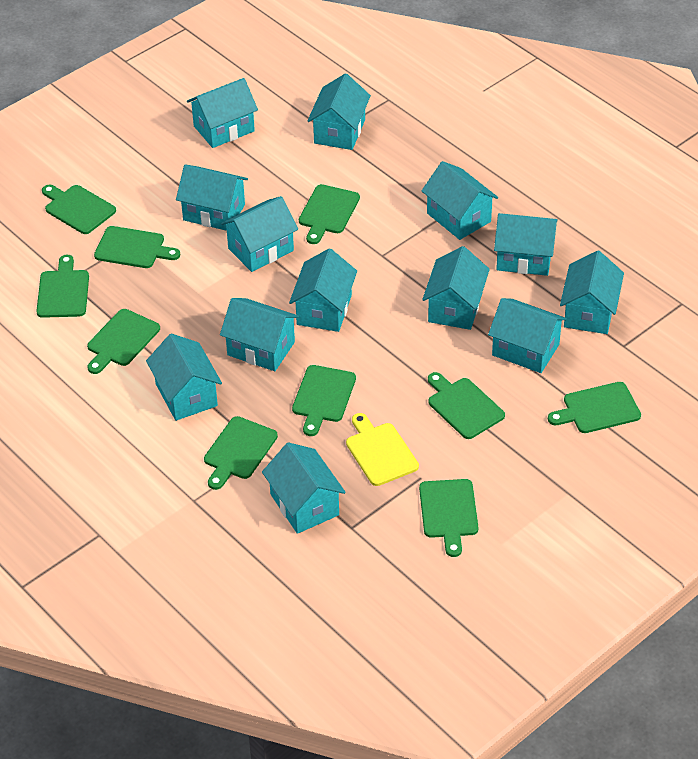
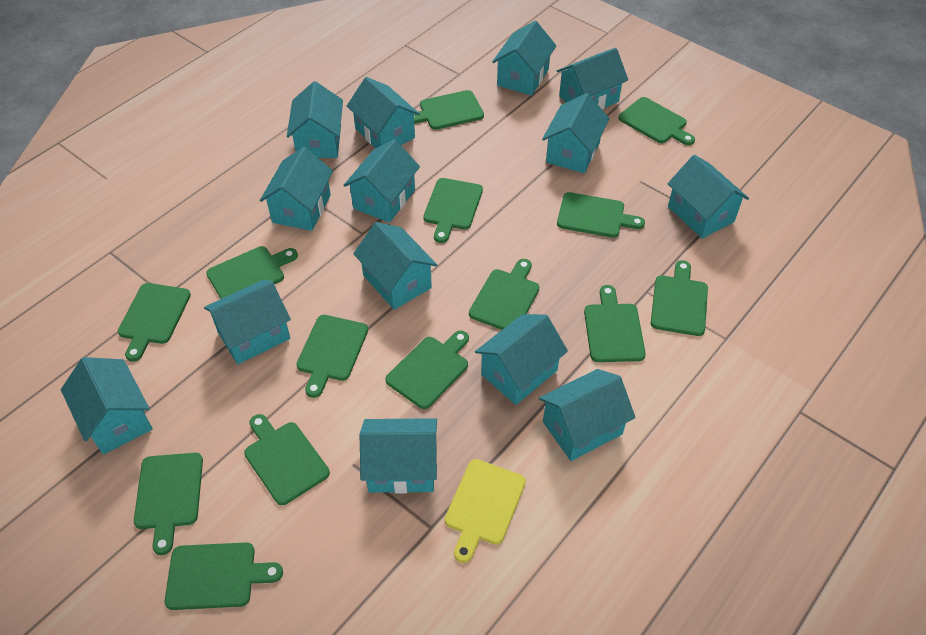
green cutting board: 10 -> 14
turquoise house: 13 -> 14

